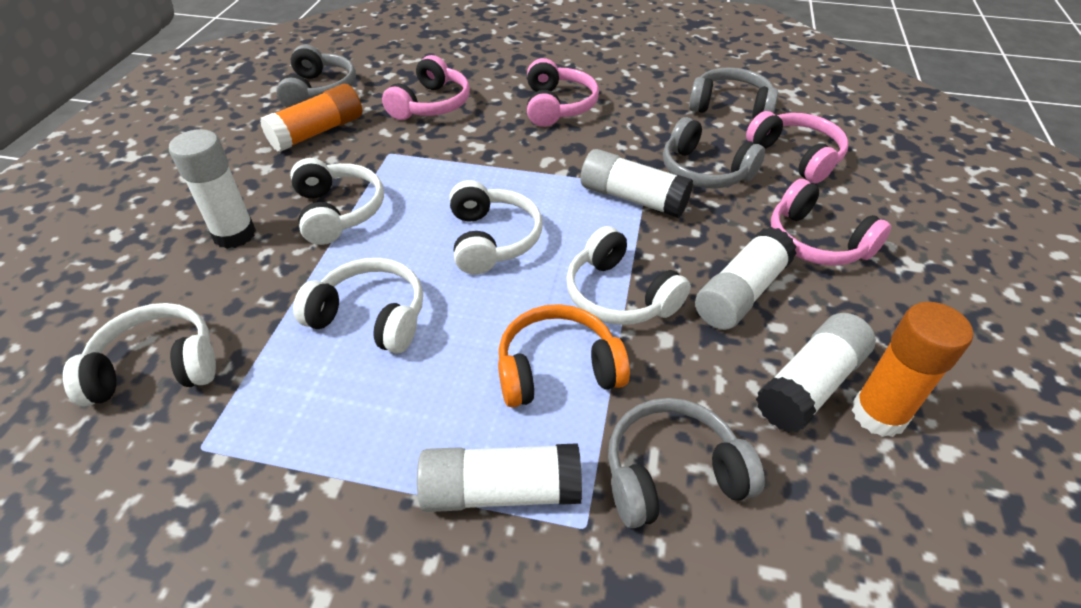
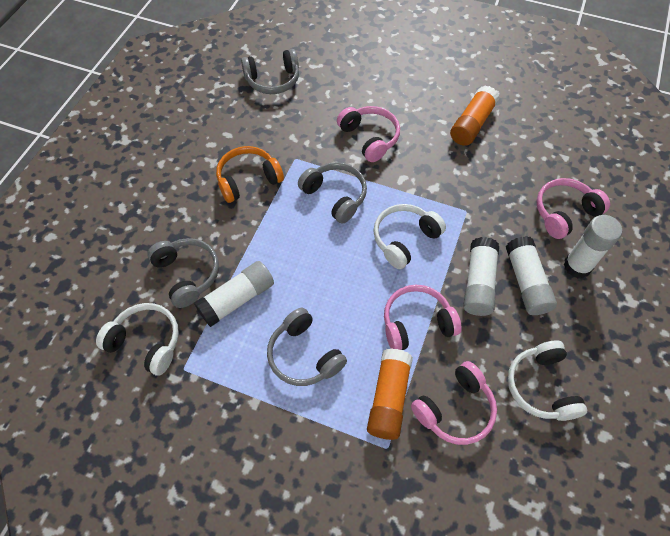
white glue stick: 5 -> 4
white headphones: 5 -> 3

